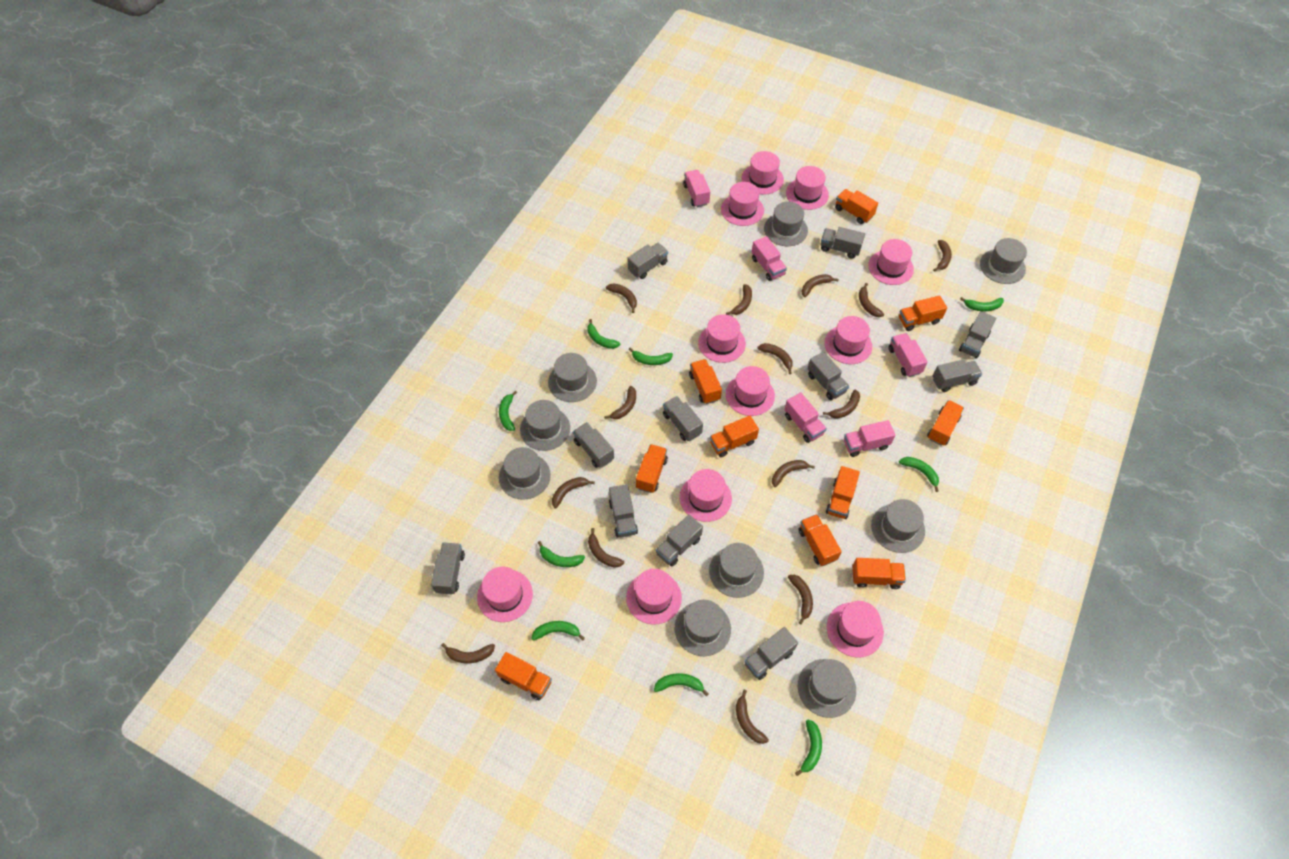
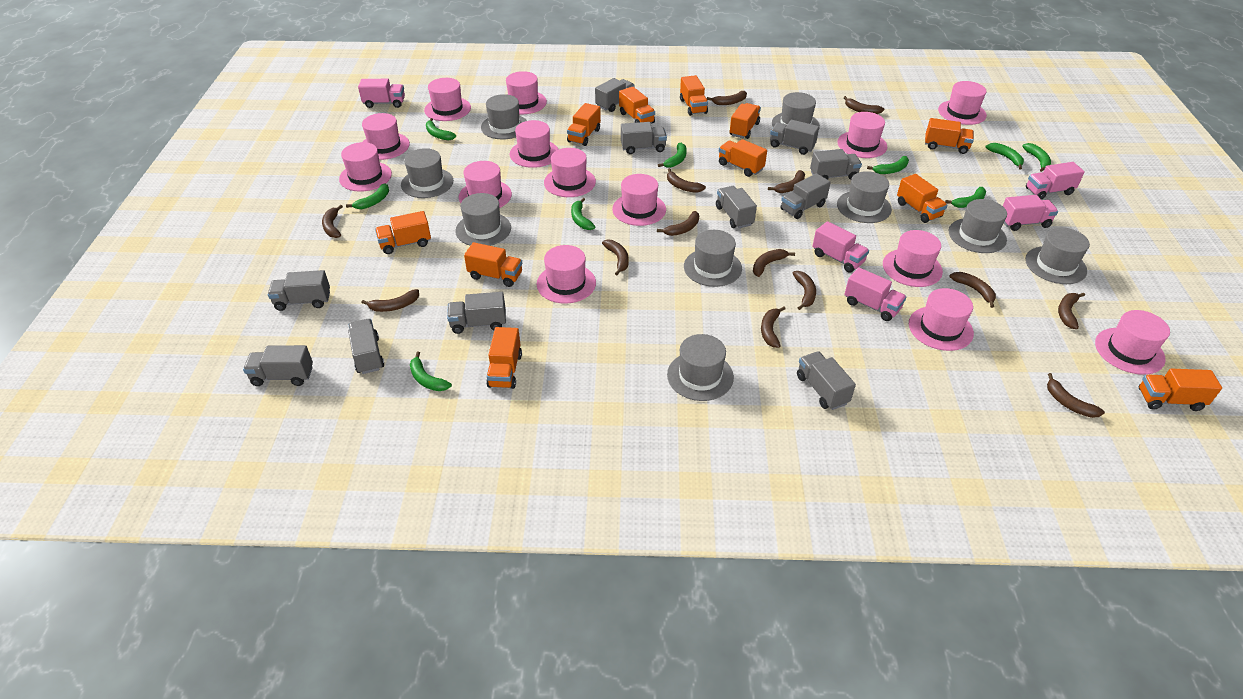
orange truck: 10 -> 11
pink hat: 11 -> 14

